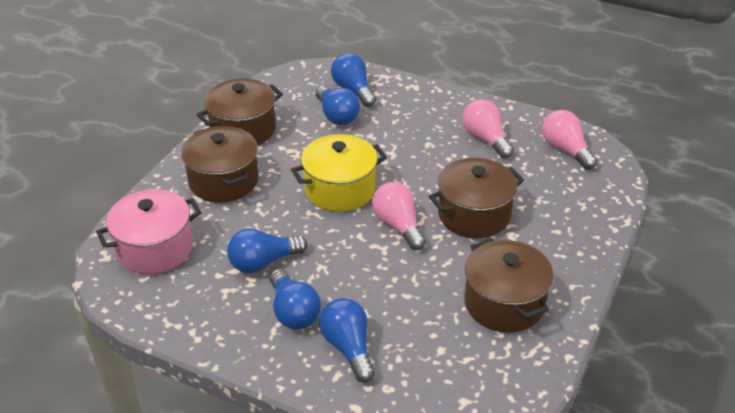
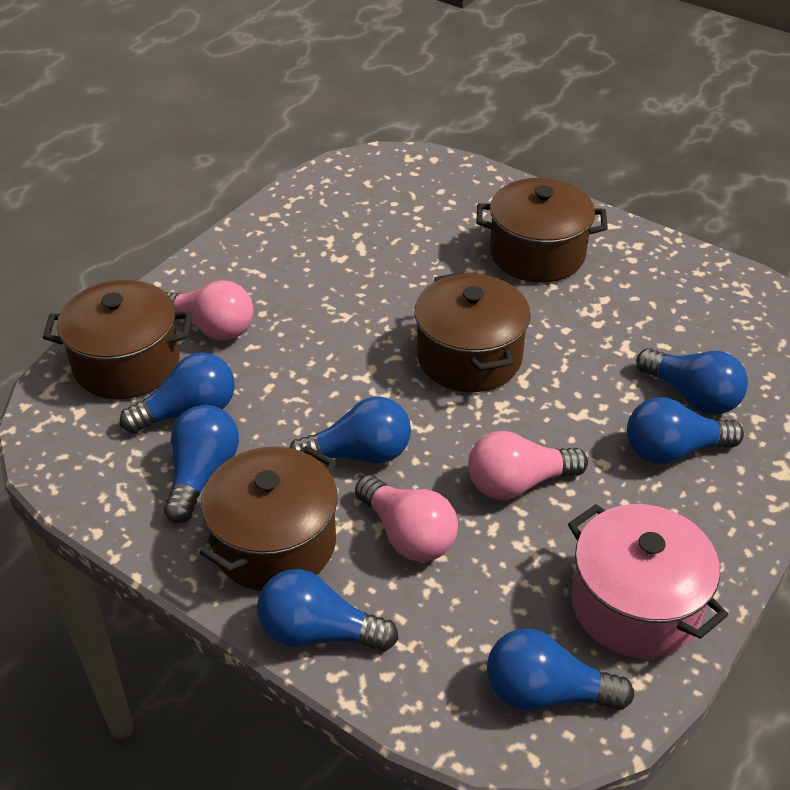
blue light bulb: 5 -> 7
yellow pot: 1 -> 0

